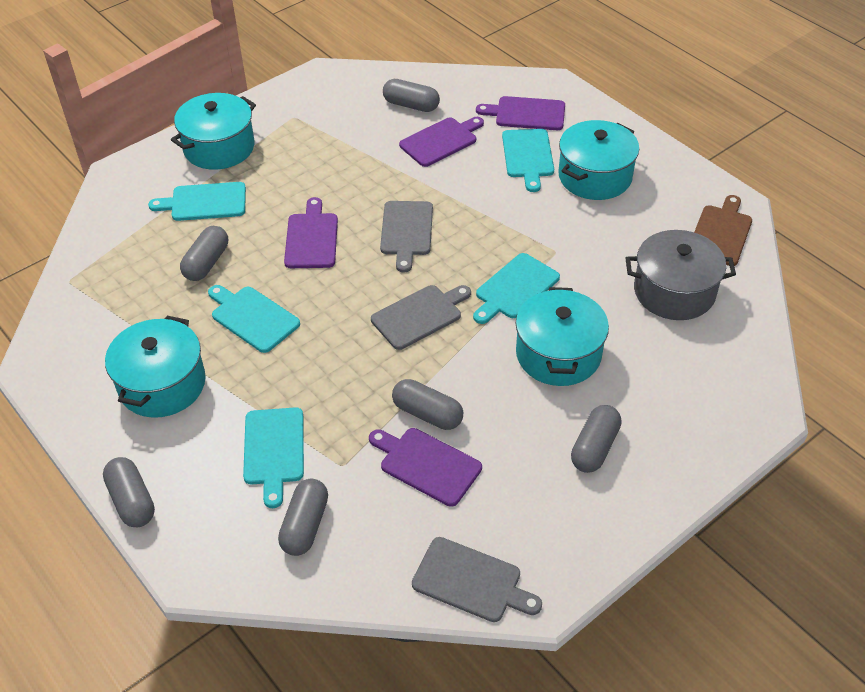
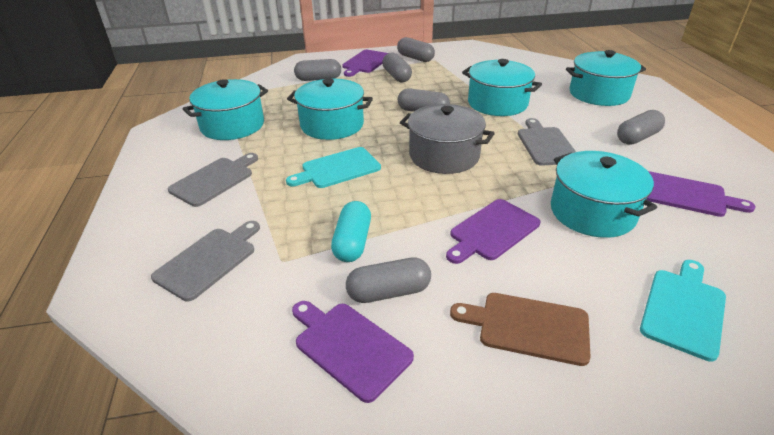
turquoise capsule: 0 -> 1
turquoise cutting board: 5 -> 2
turquoise pot: 4 -> 5

